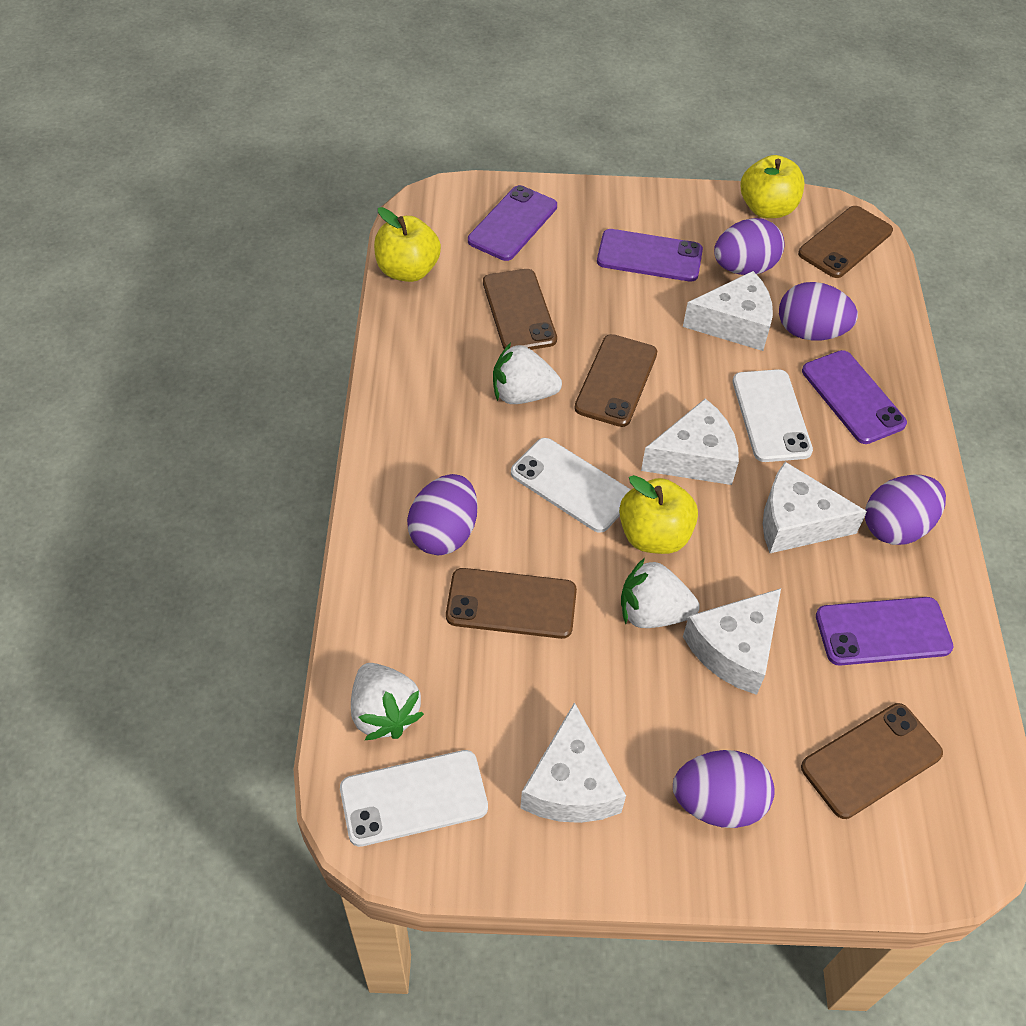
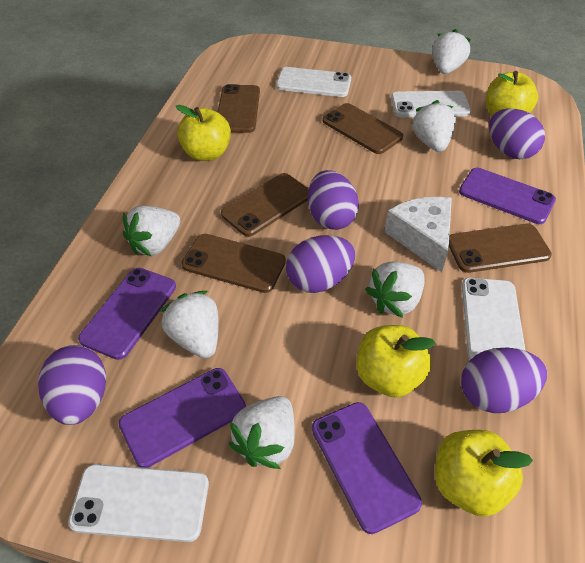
white cheese: 5 -> 1
white phone: 3 -> 4
white strawberry: 3 -> 6
yellow apple: 3 -> 4

